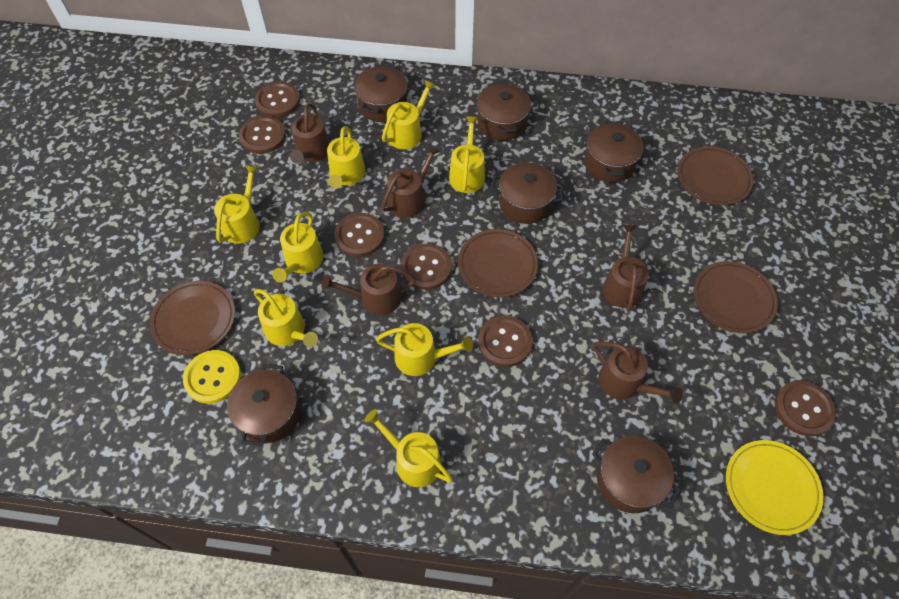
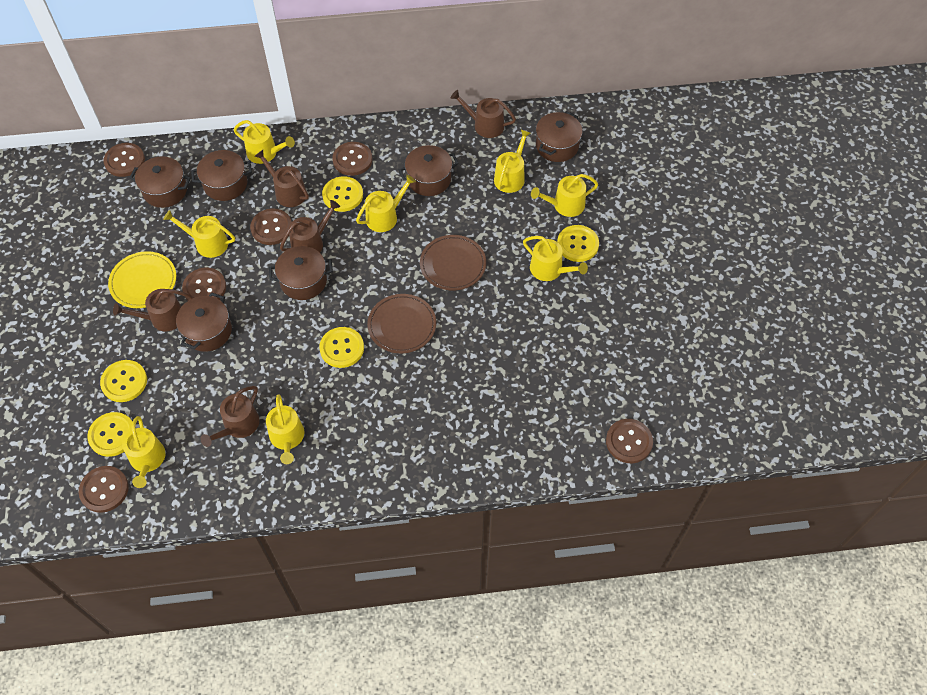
brown plate: 4 -> 2
yellow button: 1 -> 5

